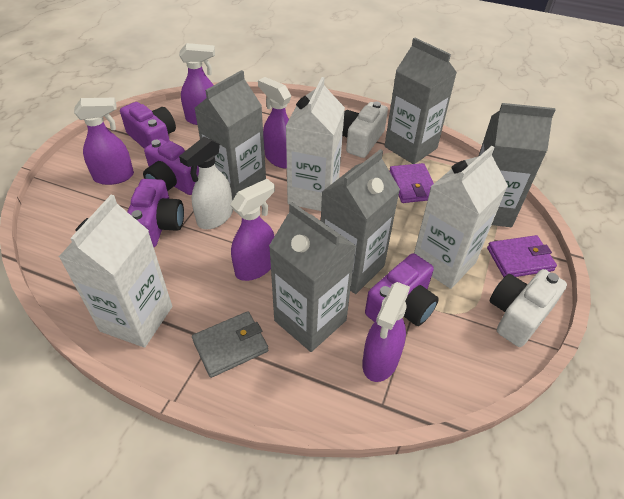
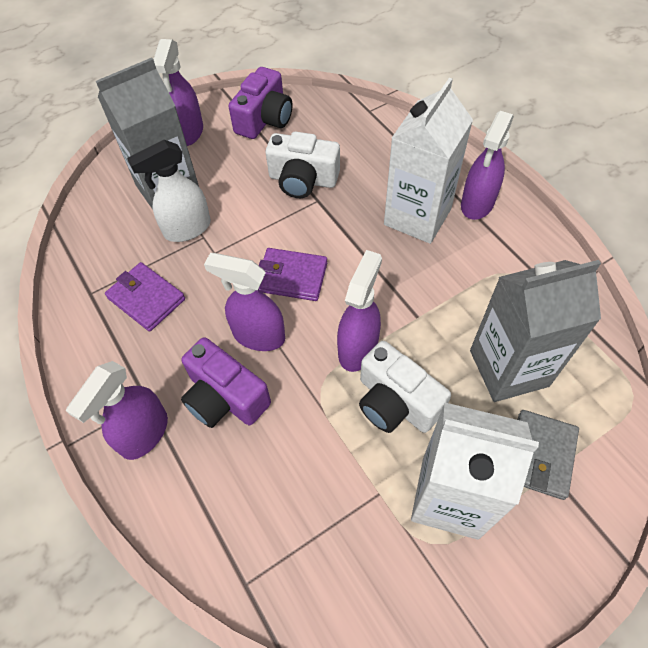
grey carton: 5 -> 2
purple camera: 4 -> 2
white carton: 3 -> 2

